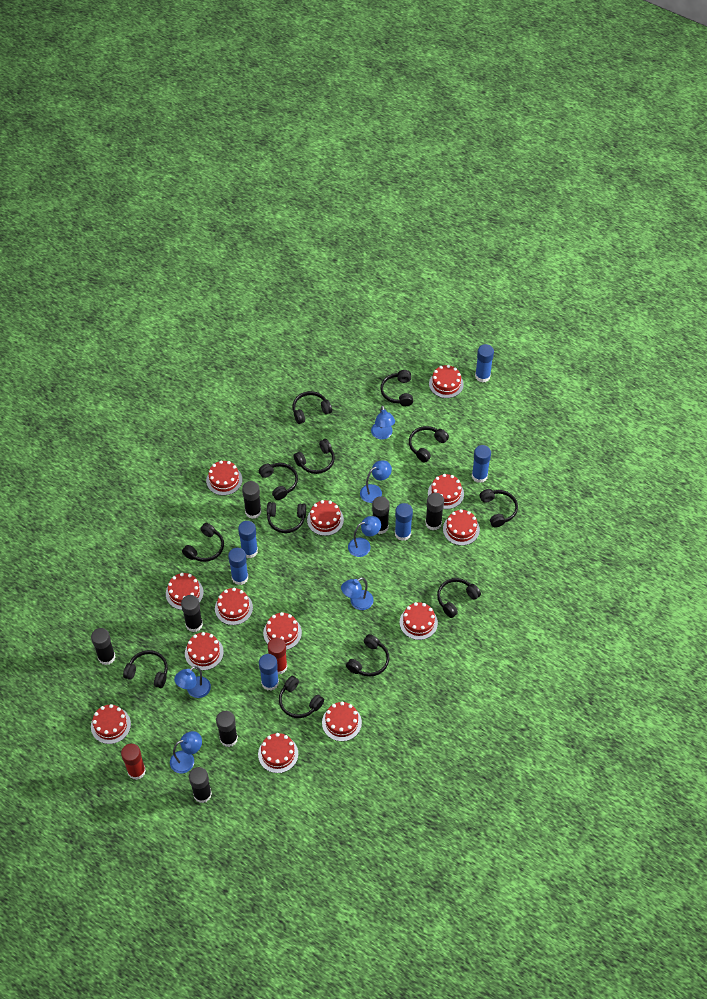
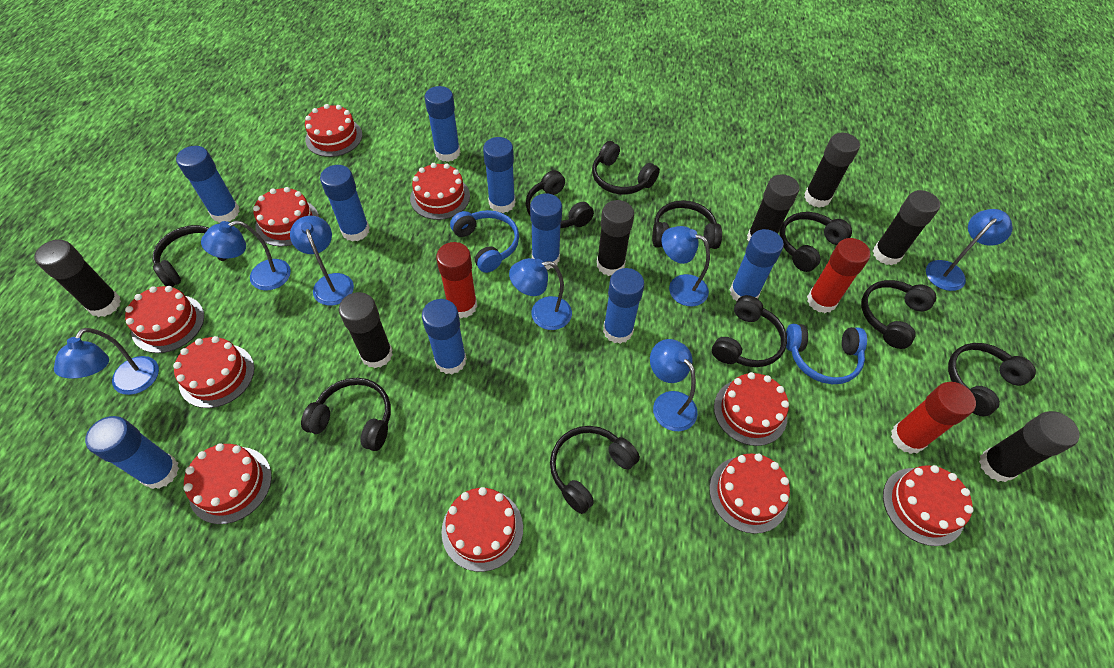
black headphones: 12 -> 10
blue glue stick: 6 -> 9
blue headphones: 0 -> 2
blue lamp: 6 -> 7
red cake: 13 -> 10
red glue stick: 2 -> 3

